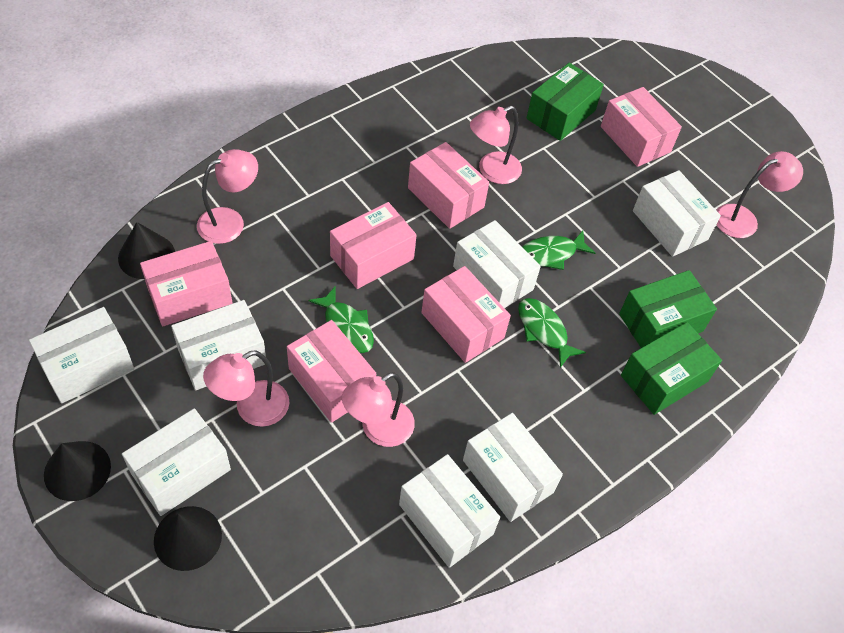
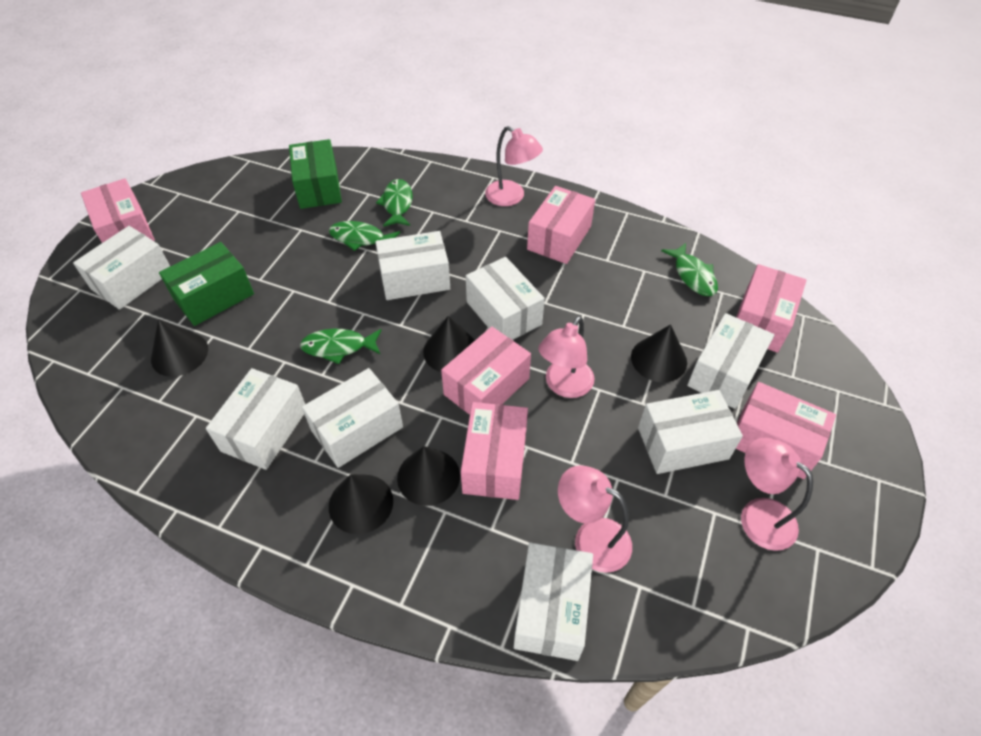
black cone: 3 -> 5
green box: 3 -> 2
green fish: 3 -> 4
pink lamp: 5 -> 4
white box: 7 -> 8

